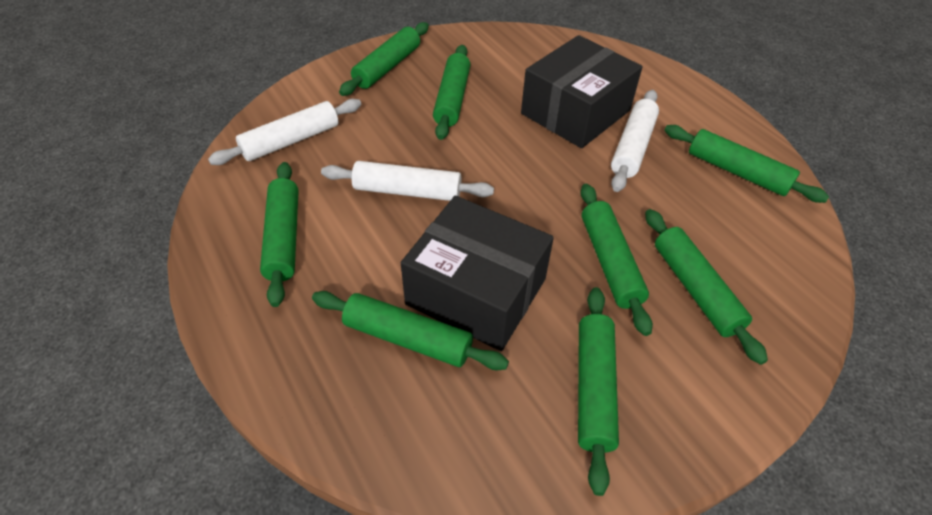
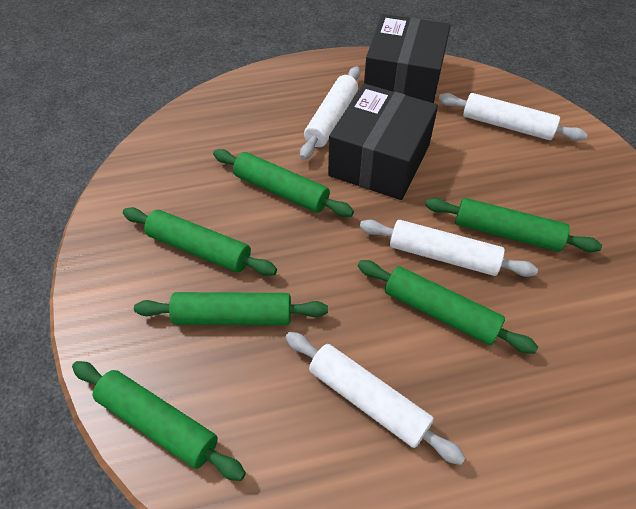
green rolling pin: 8 -> 6
white rolling pin: 3 -> 4

